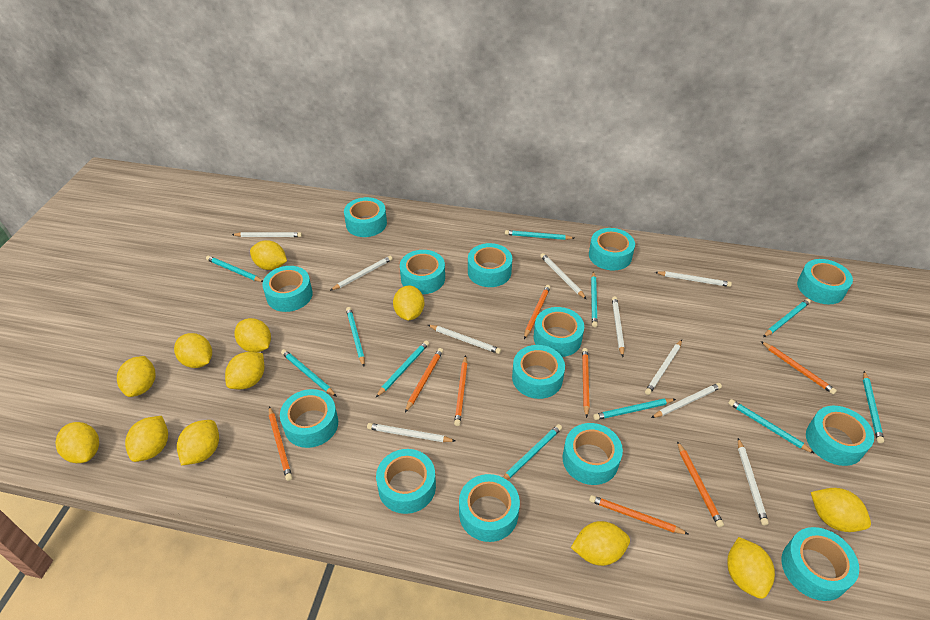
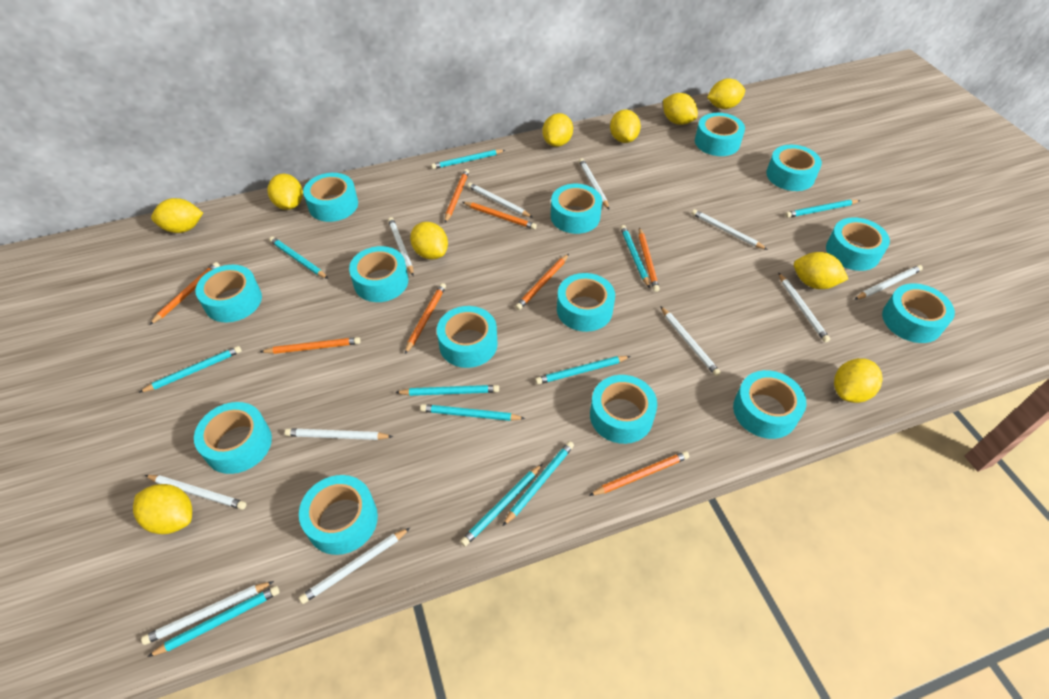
white pencil: 10 -> 11
yellow lemon: 12 -> 10

